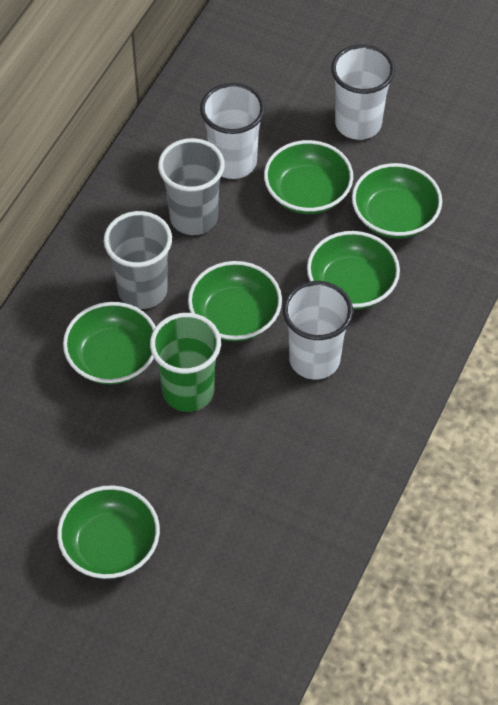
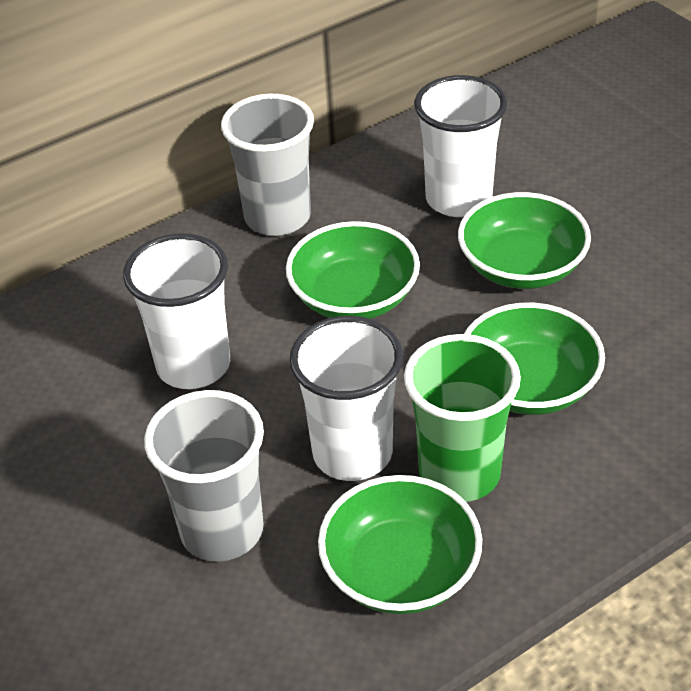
green bowl: 6 -> 4

